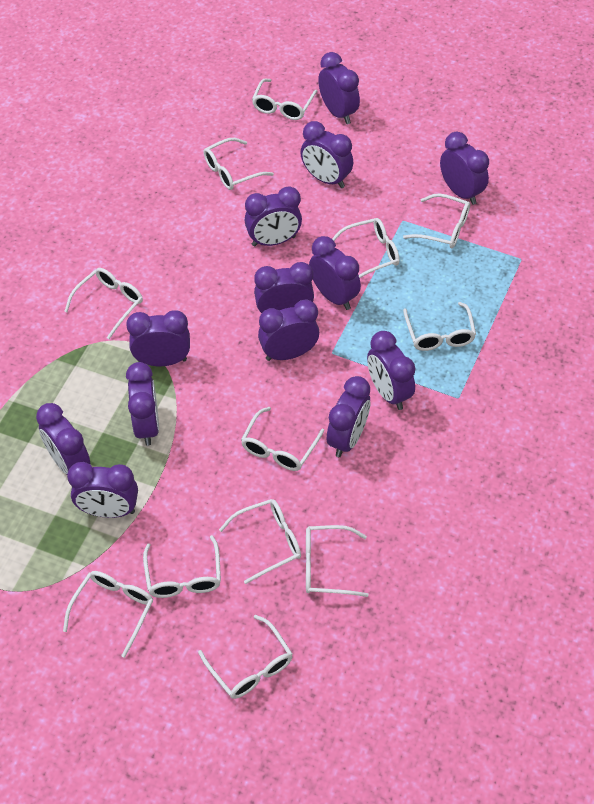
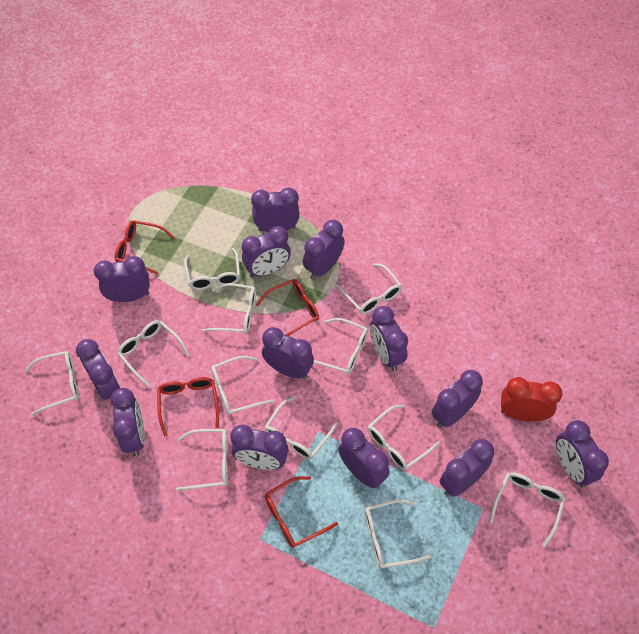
red clock: 0 -> 1
red glasses: 0 -> 4

